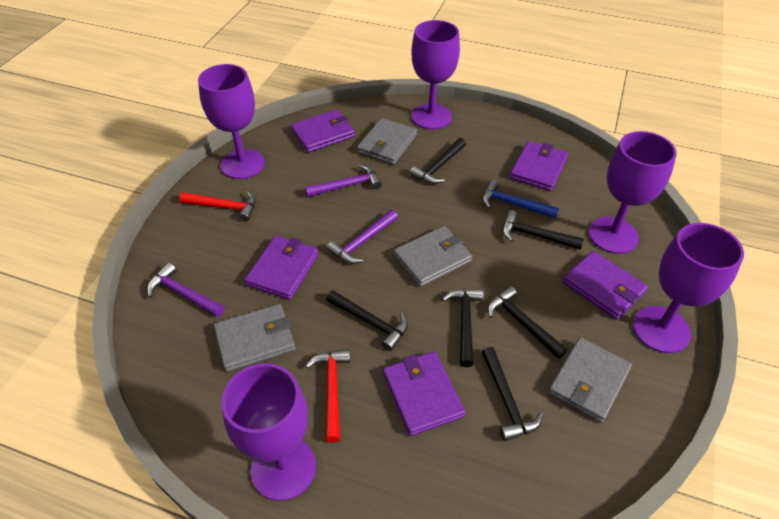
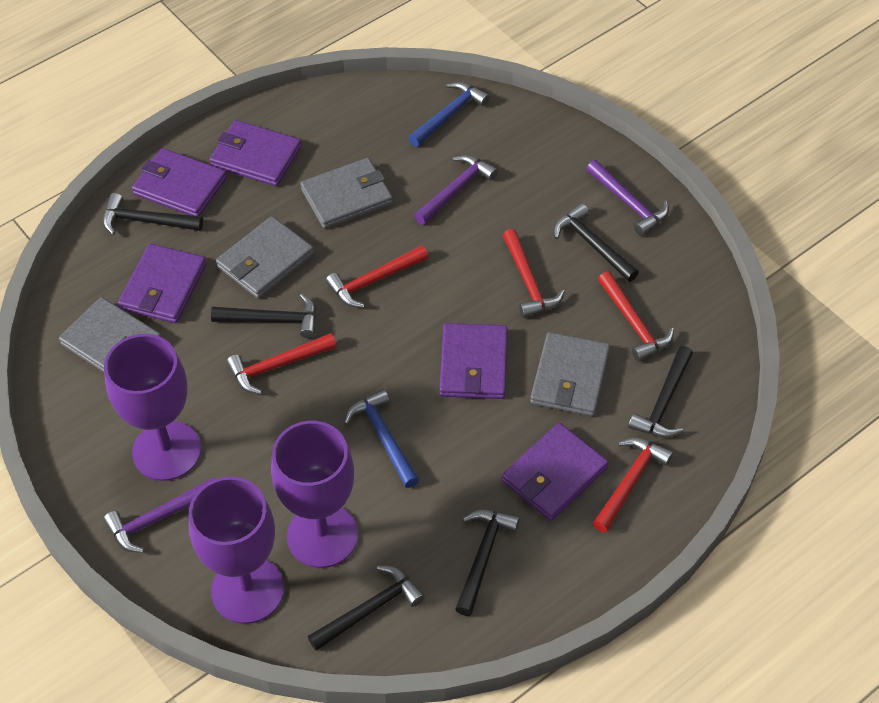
blue hammer: 1 -> 2
purple goblet: 5 -> 3
red hammer: 2 -> 5

